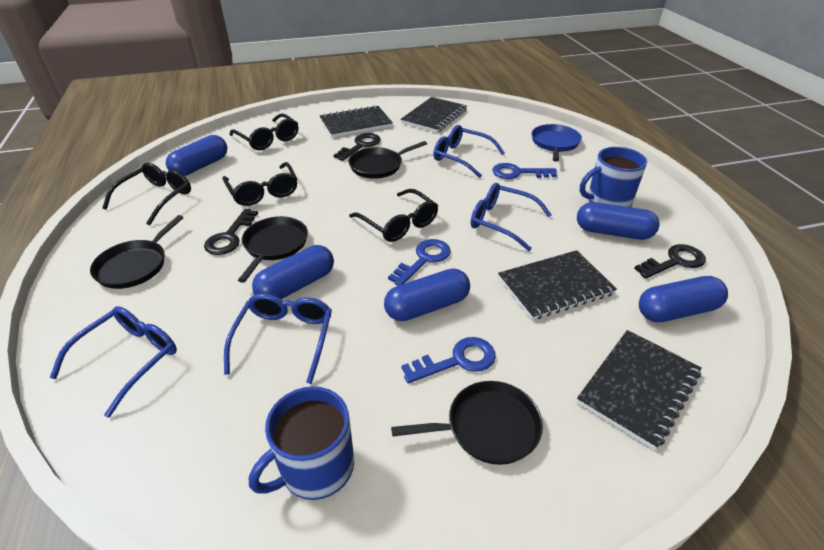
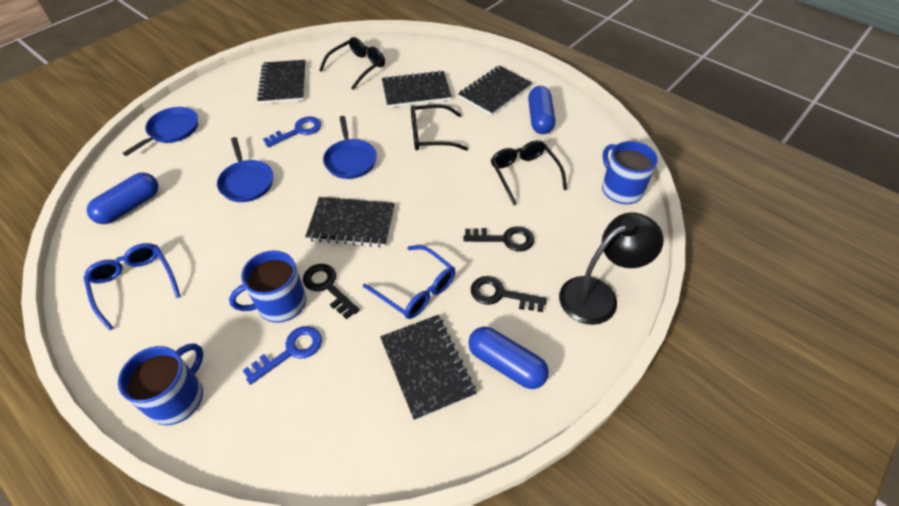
black glasses: 4 -> 3
black lamp: 0 -> 1
black notebook: 4 -> 5
black pan: 4 -> 0
blue capsule: 5 -> 3
blue glasses: 4 -> 2
blue key: 3 -> 2
blue mug: 2 -> 3
blue pan: 1 -> 3

